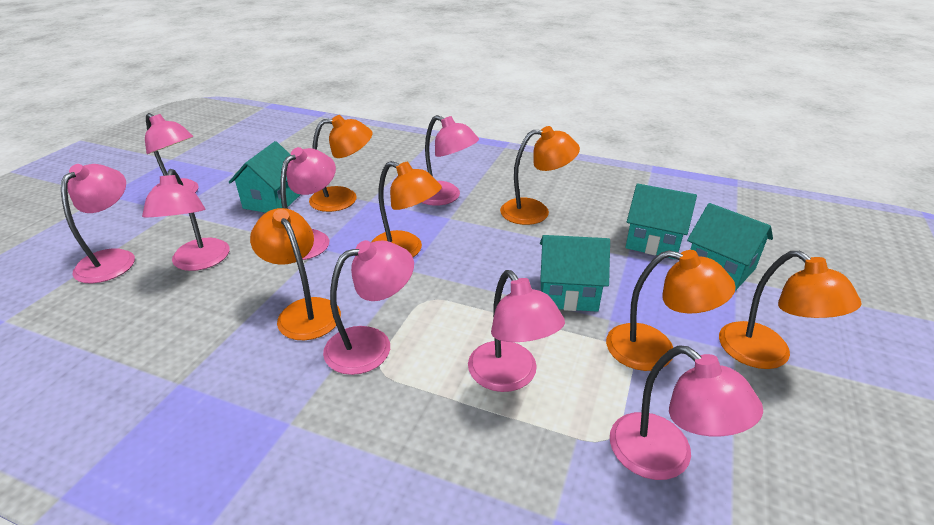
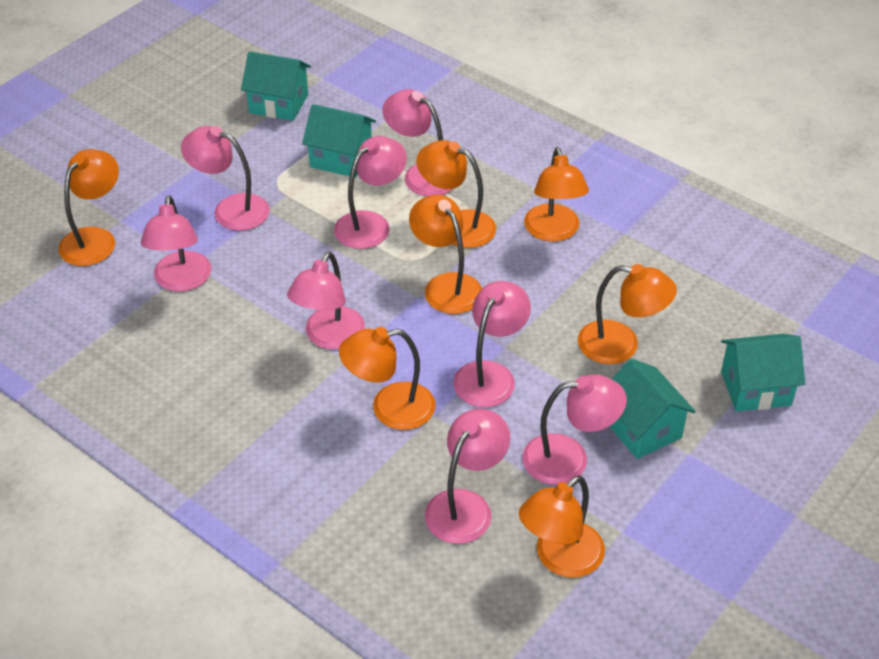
orange lamp: 6 -> 7

